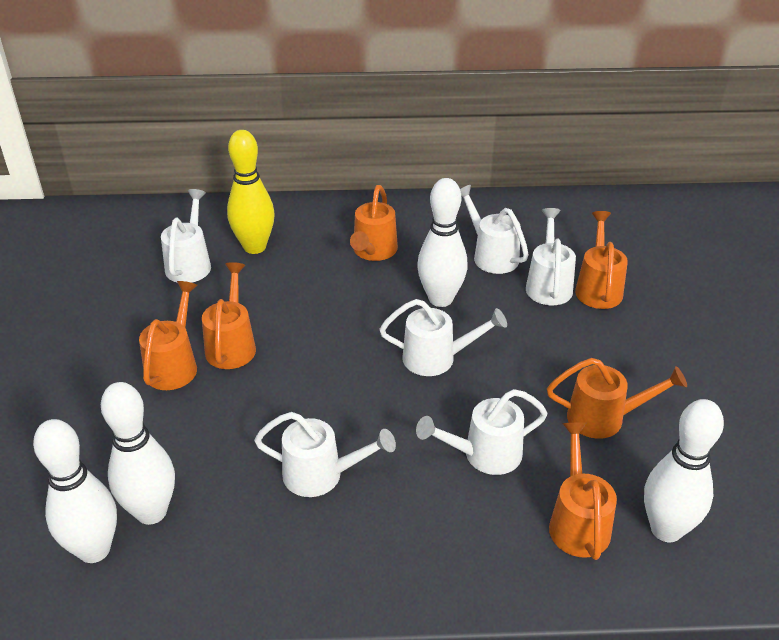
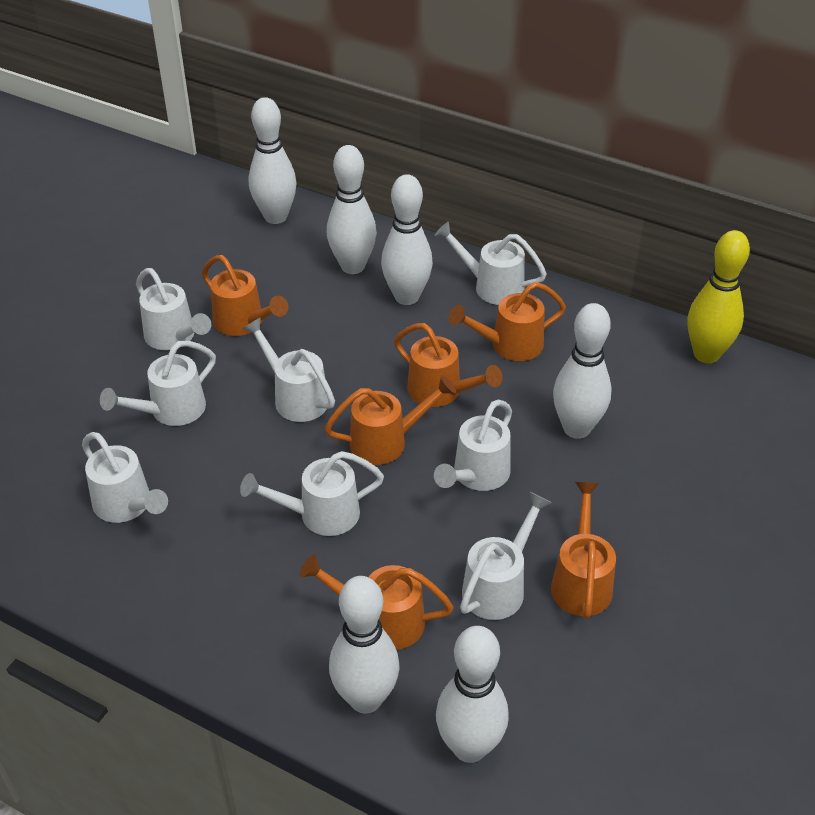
white bowling pin: 4 -> 6
white watering can: 6 -> 8

